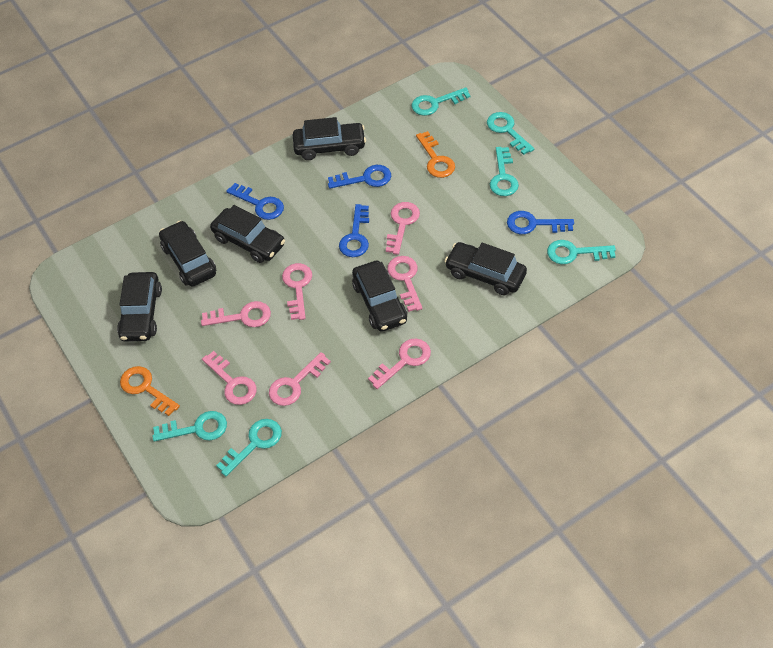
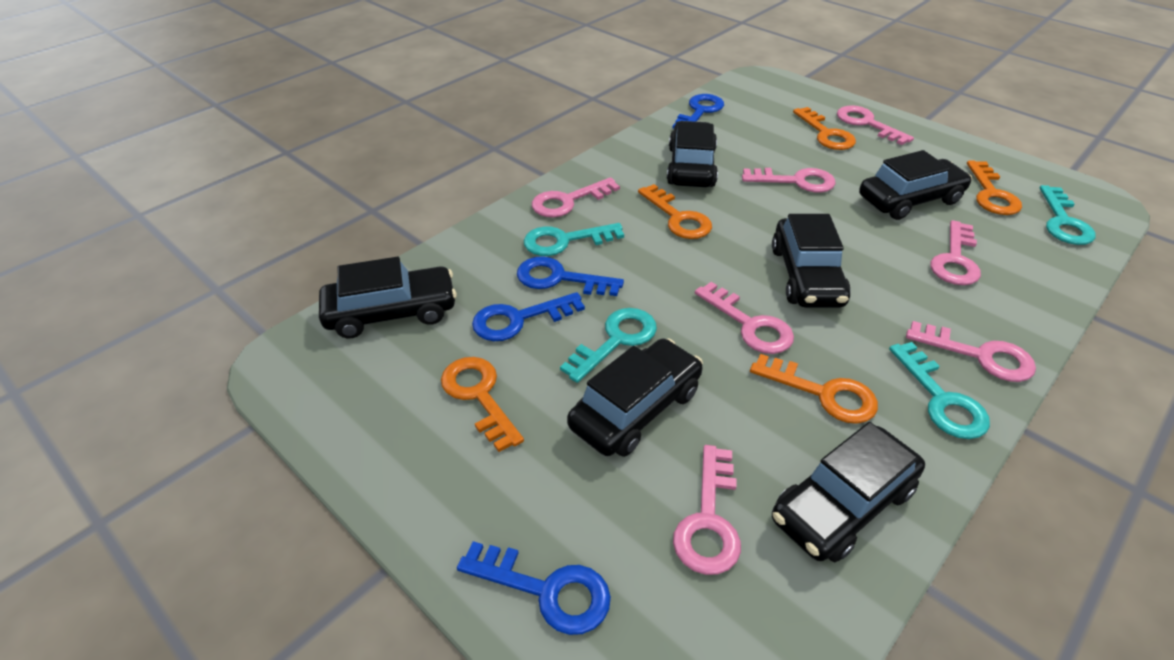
orange key: 2 -> 5
turquoise key: 6 -> 4

